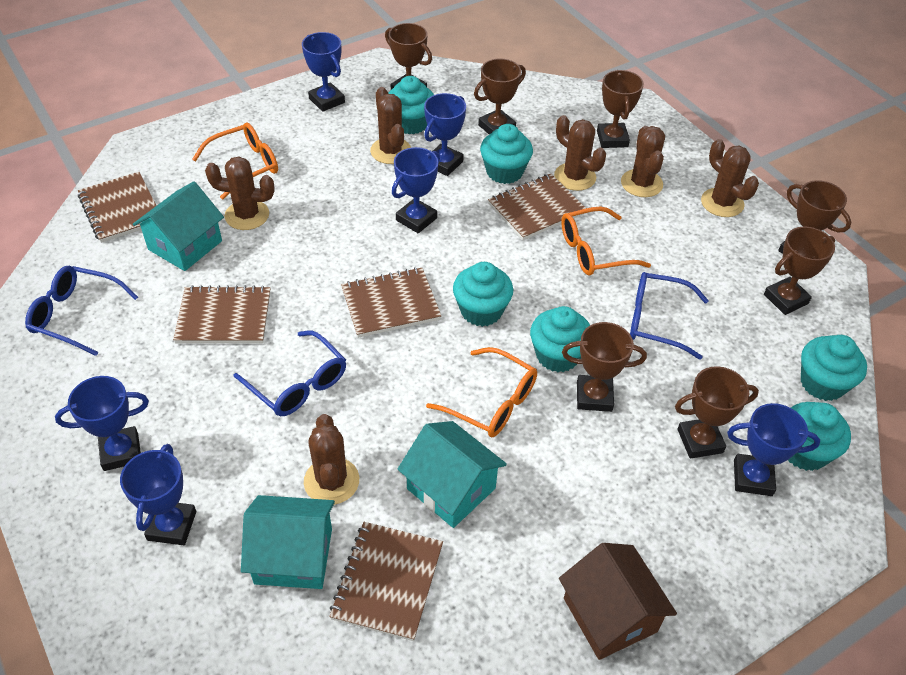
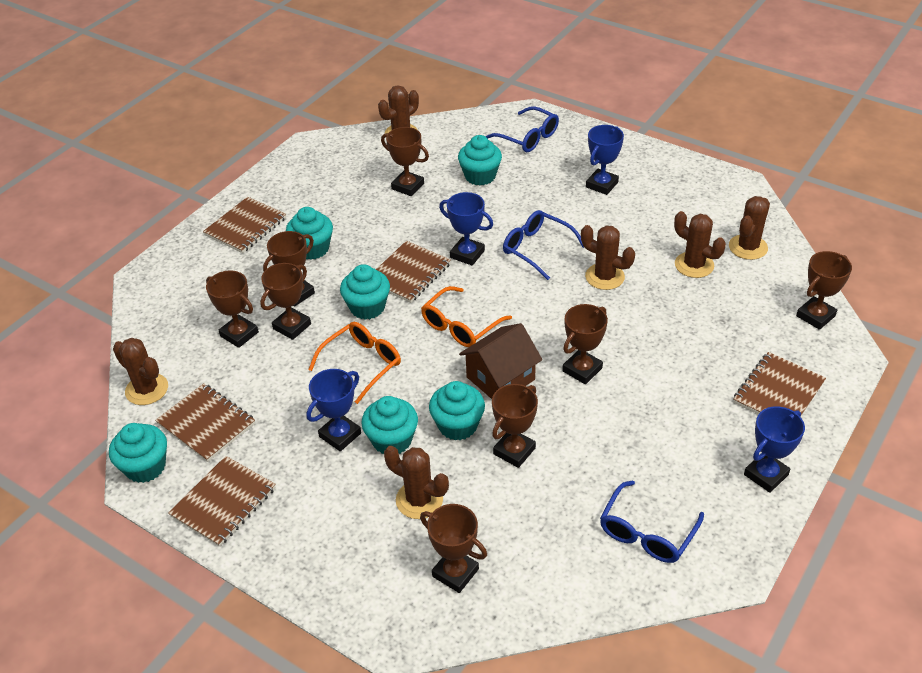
blue trophy: 6 -> 4
brown trophy: 7 -> 8
orange glasses: 3 -> 2
turquoise house: 3 -> 0

